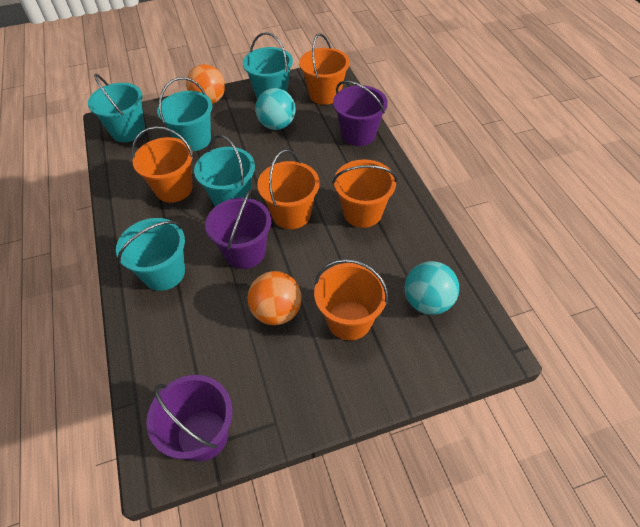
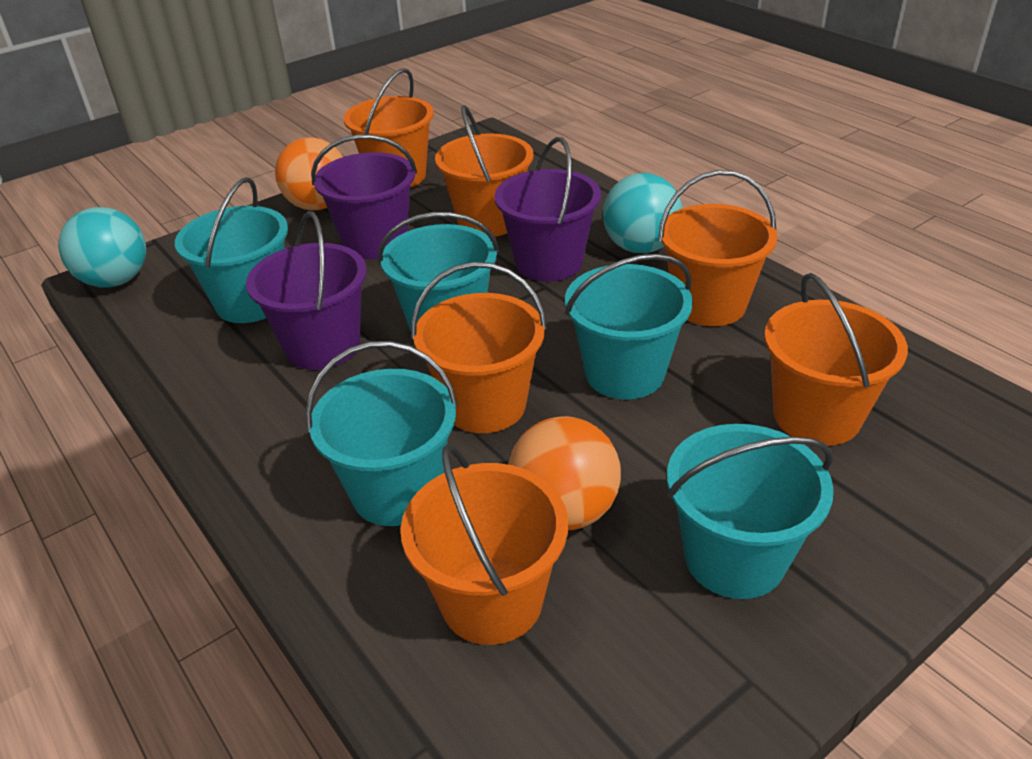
orange bucket: 5 -> 6

